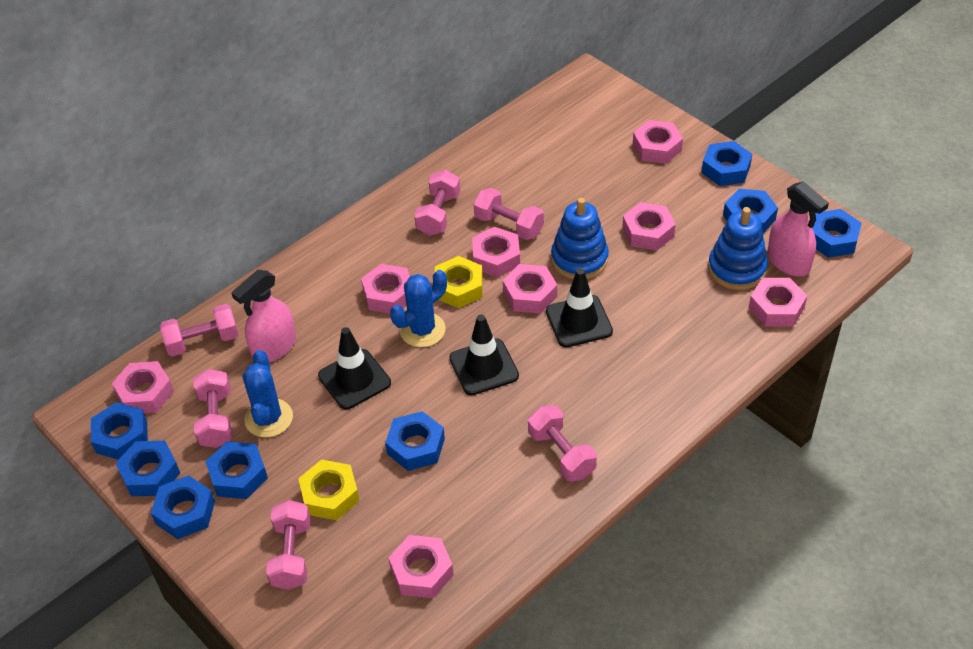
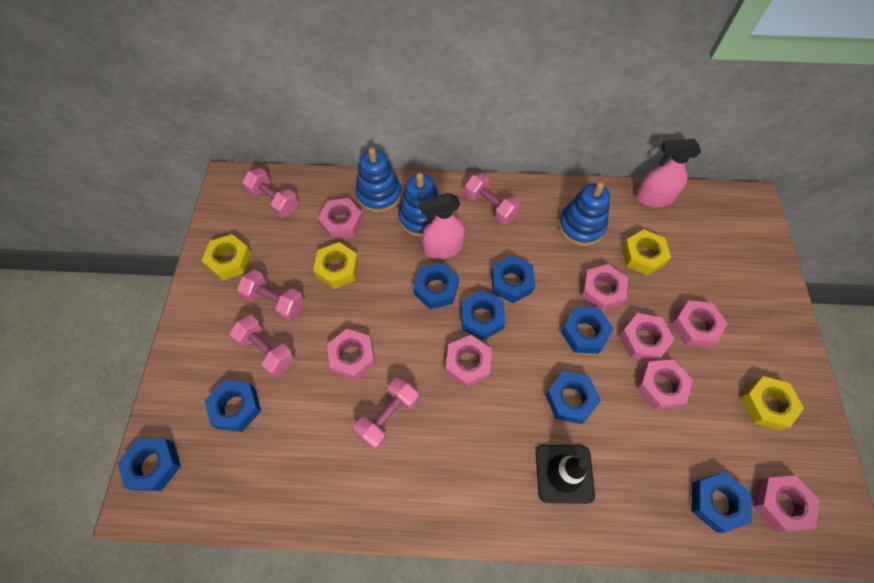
black traffic cone: 3 -> 1
blue cactus: 2 -> 0
blue stacking toy: 2 -> 3
pink dumbbell: 6 -> 5
yellow nut: 2 -> 4

